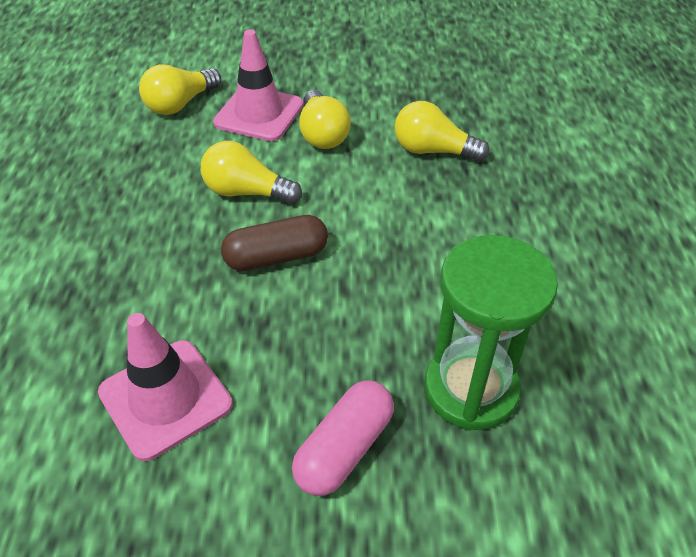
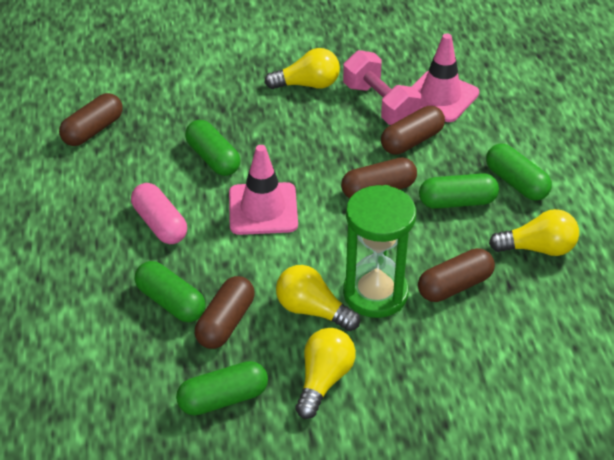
brown capsule: 1 -> 5
green capsule: 0 -> 5
pink dumbbell: 0 -> 1

